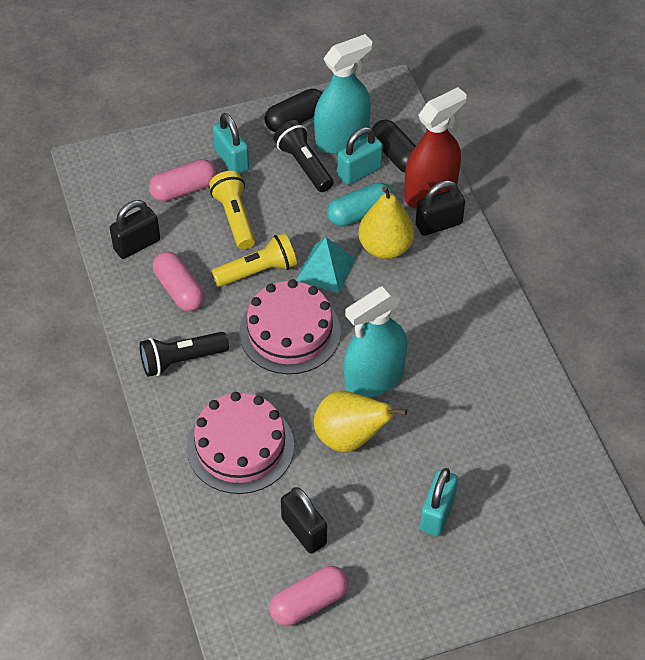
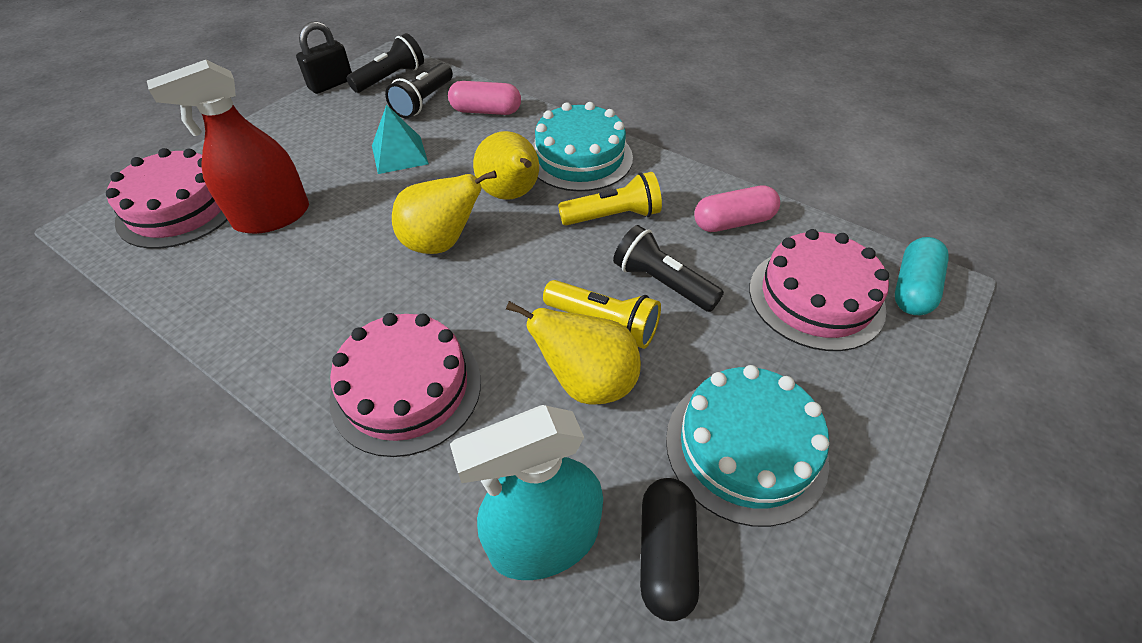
black capsule: 2 -> 1
black flashlight: 2 -> 3
black padlock: 3 -> 1
pink cake: 2 -> 3
pink capsule: 3 -> 2
turquoise cake: 0 -> 2
turquoise padlock: 3 -> 0
turquoise spray bottle: 2 -> 1
yellow pear: 2 -> 3

